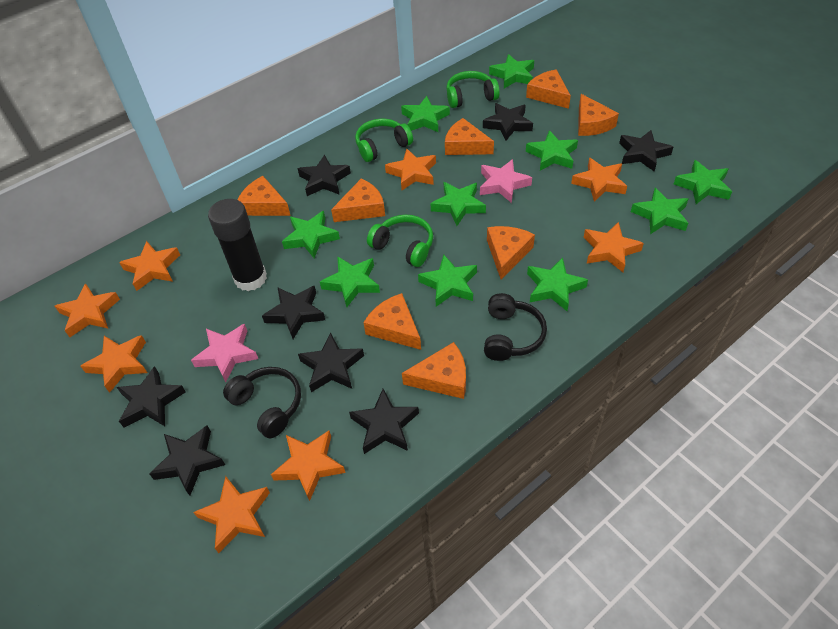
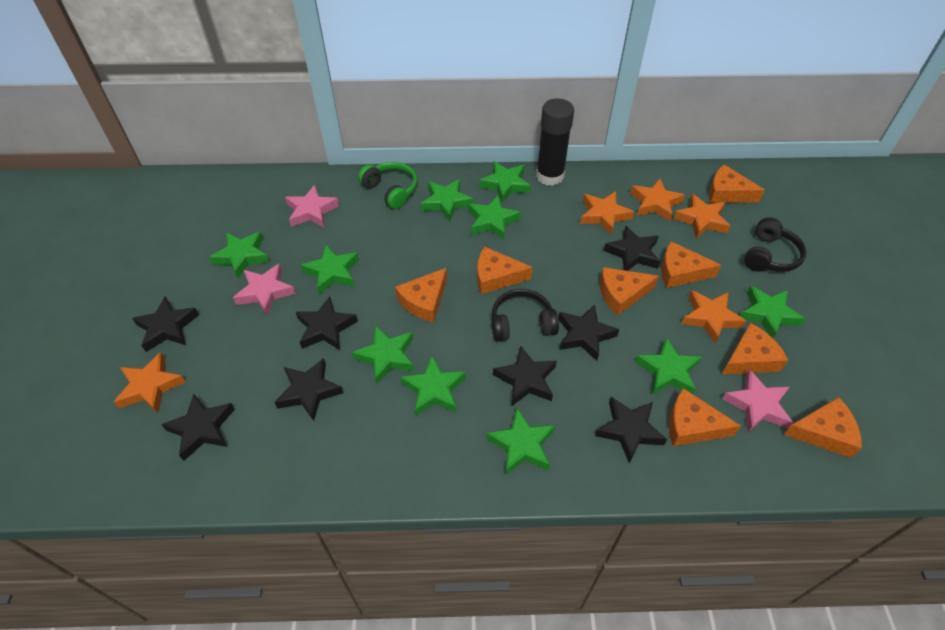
green headphones: 3 -> 1
orange star: 8 -> 5
pink star: 2 -> 3

